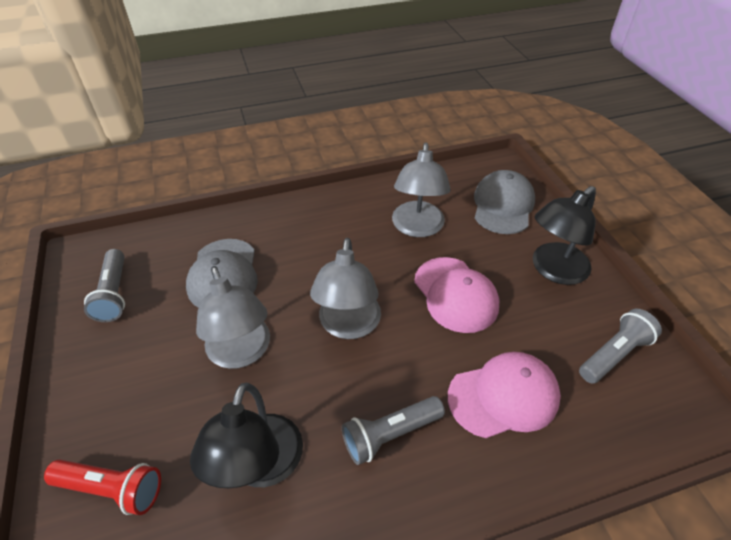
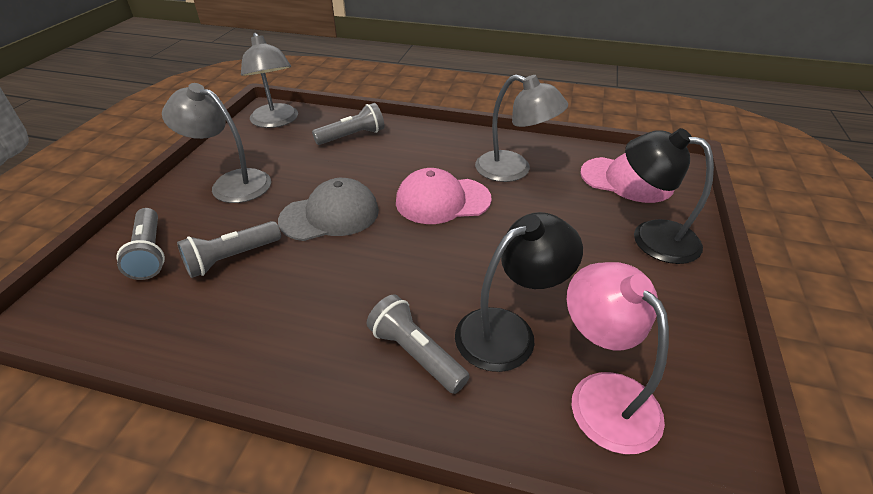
grey cap: 2 -> 1
grey flashlight: 3 -> 4
pink lamp: 0 -> 1
red flashlight: 1 -> 0

